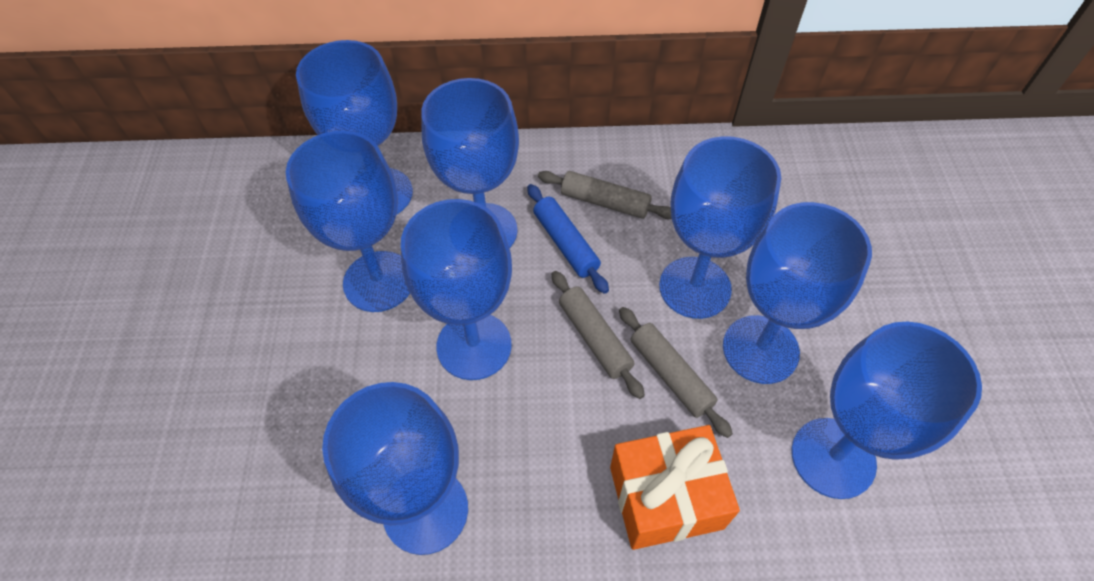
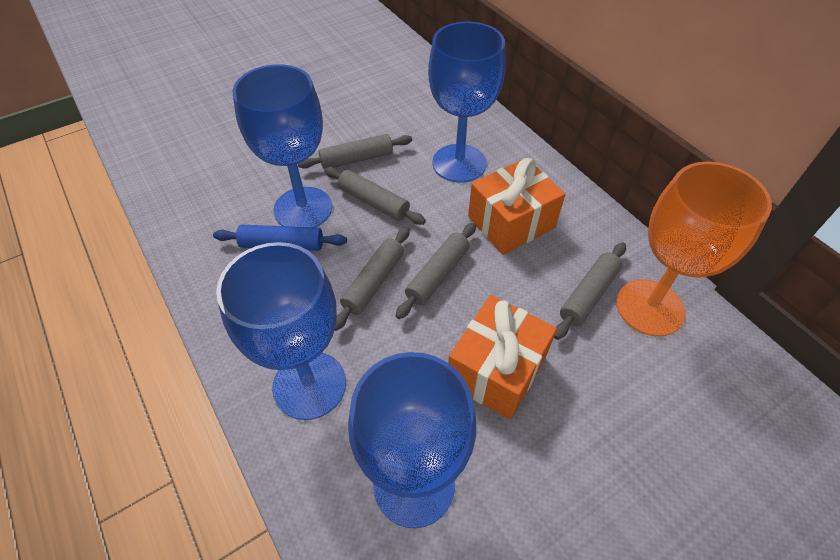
blue goblet: 8 -> 4
grey rolling pin: 3 -> 5
orange gift: 1 -> 2
orange goblet: 0 -> 1

